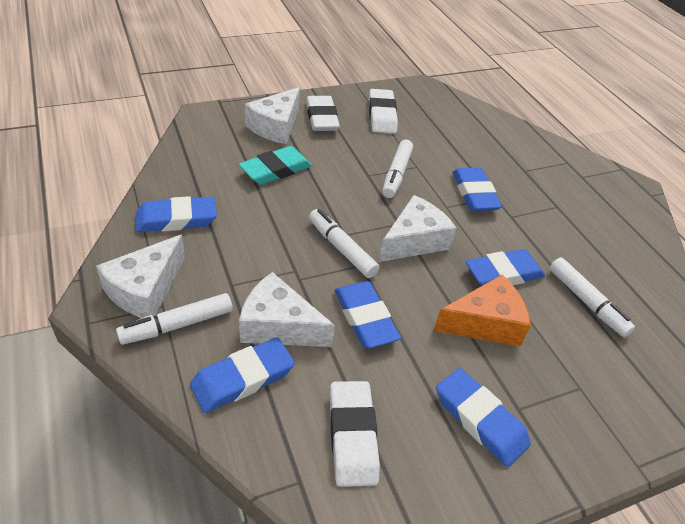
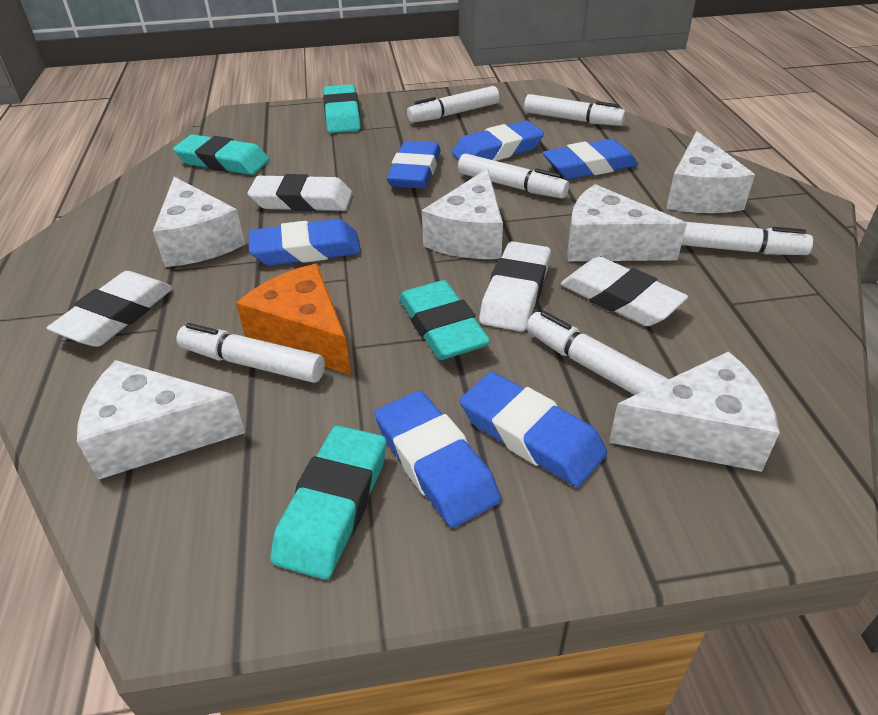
turquoise eraser: 1 -> 4
white cheese: 4 -> 6
white eraser: 3 -> 4
white marker: 4 -> 6

